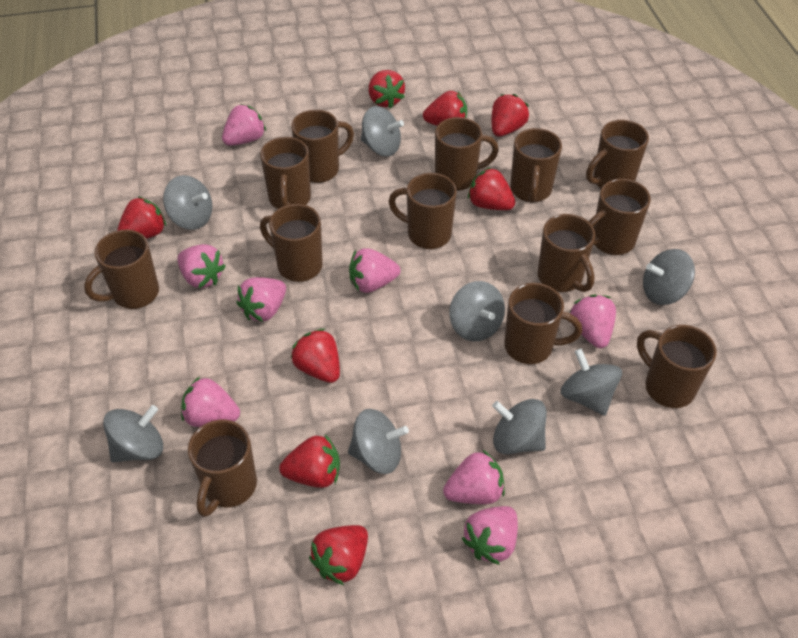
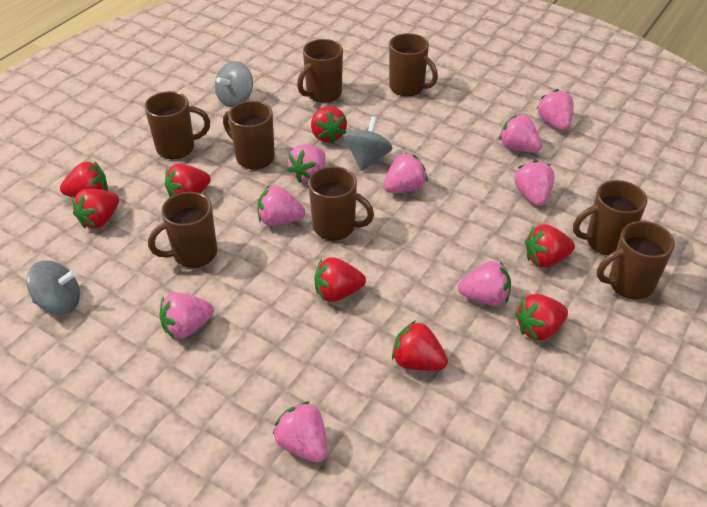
brown mug: 13 -> 8
grey spinning top: 8 -> 3
pink strawberry: 8 -> 9

